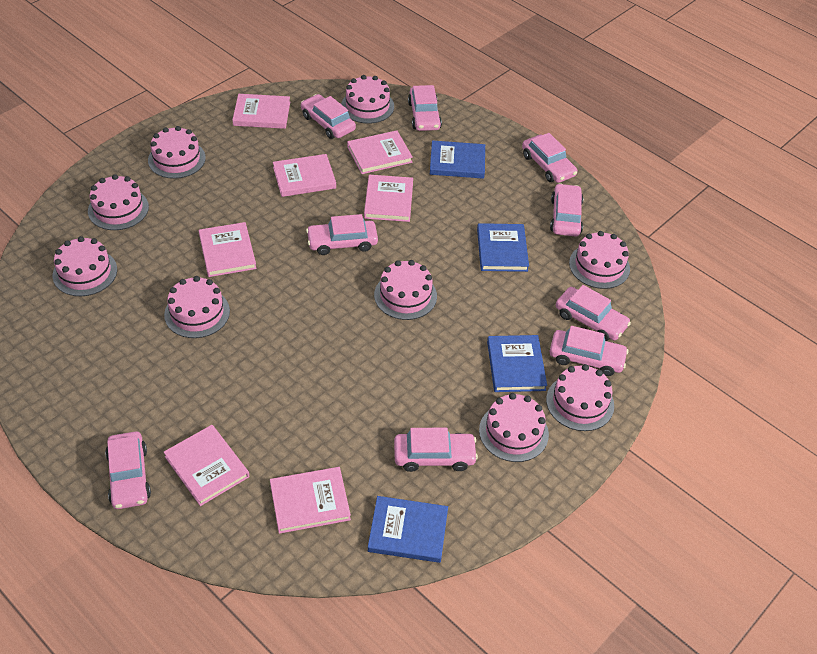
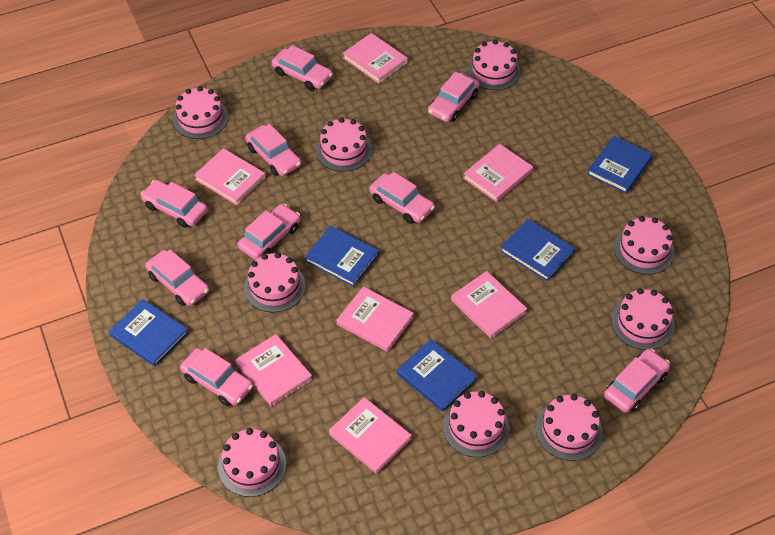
blue book: 4 -> 5

